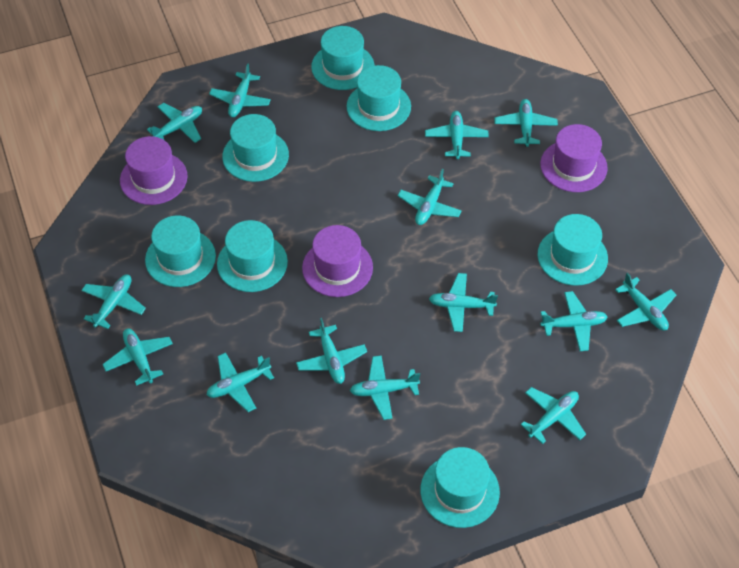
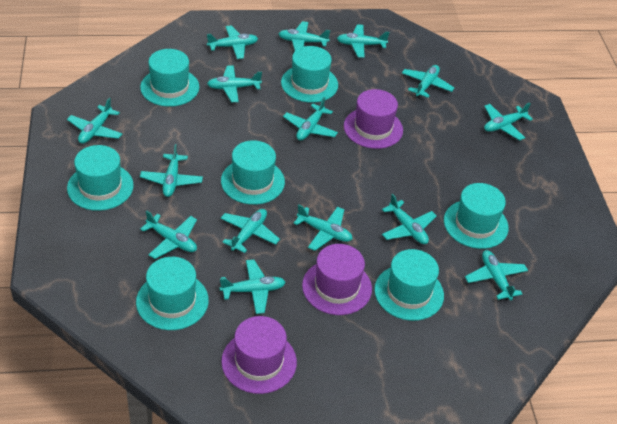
turquoise plane: 14 -> 15

